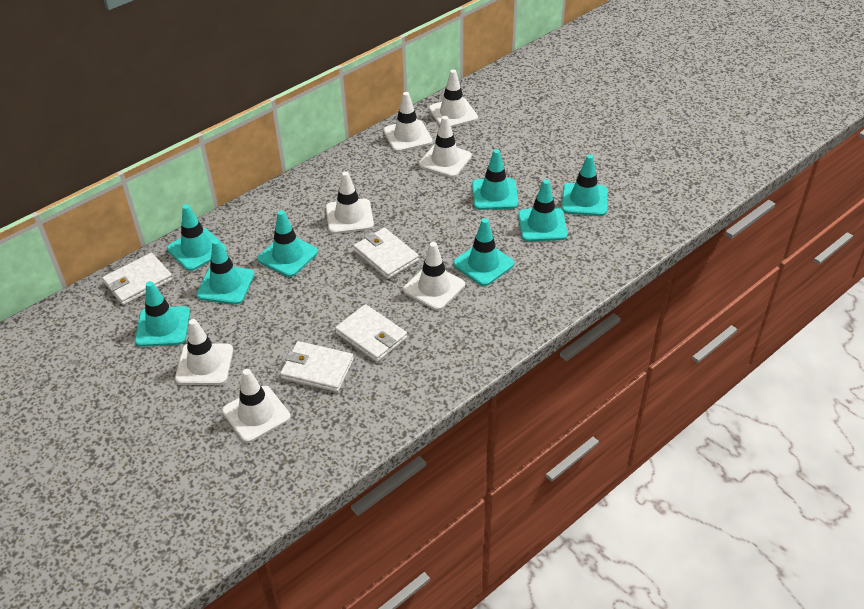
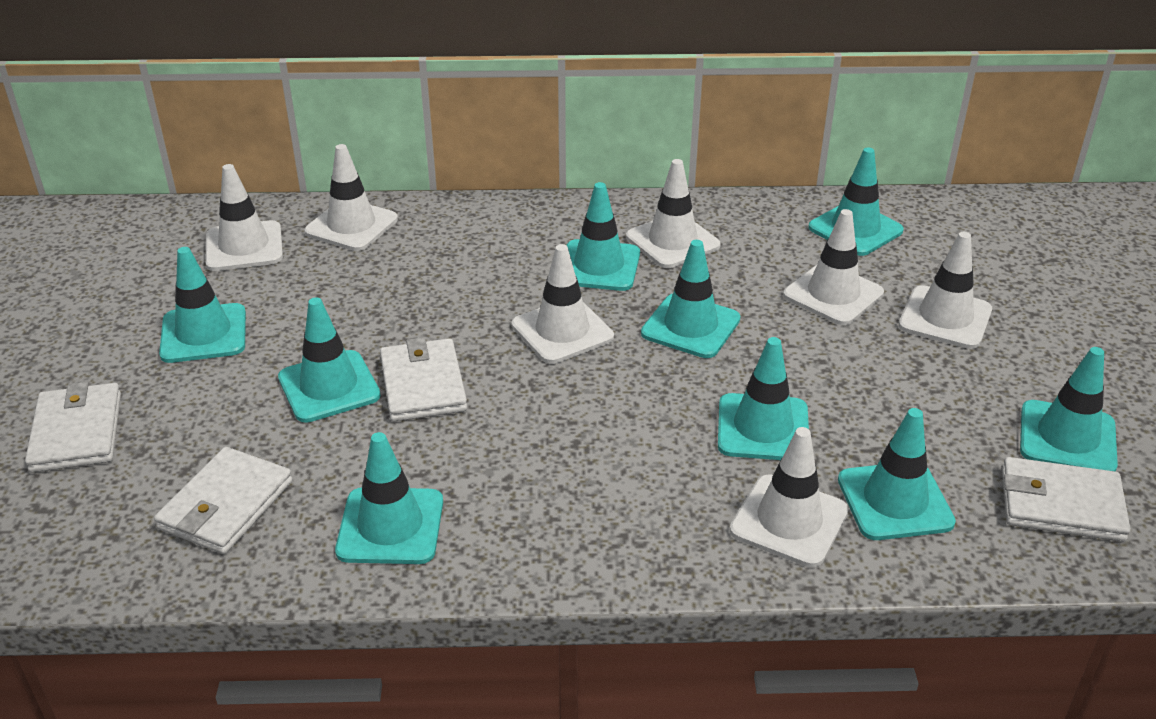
turquoise traffic cone: 8 -> 9

